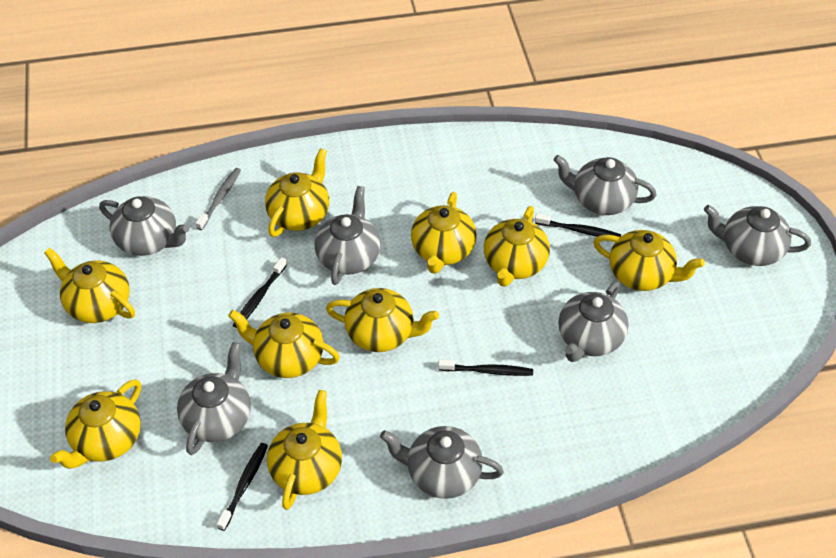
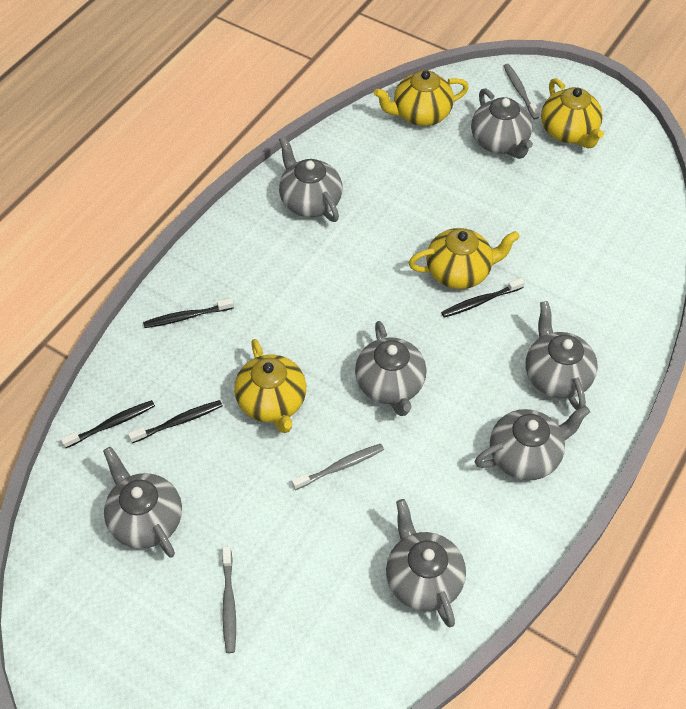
grey toothbrush: 1 -> 3
yellow teapot: 9 -> 4

